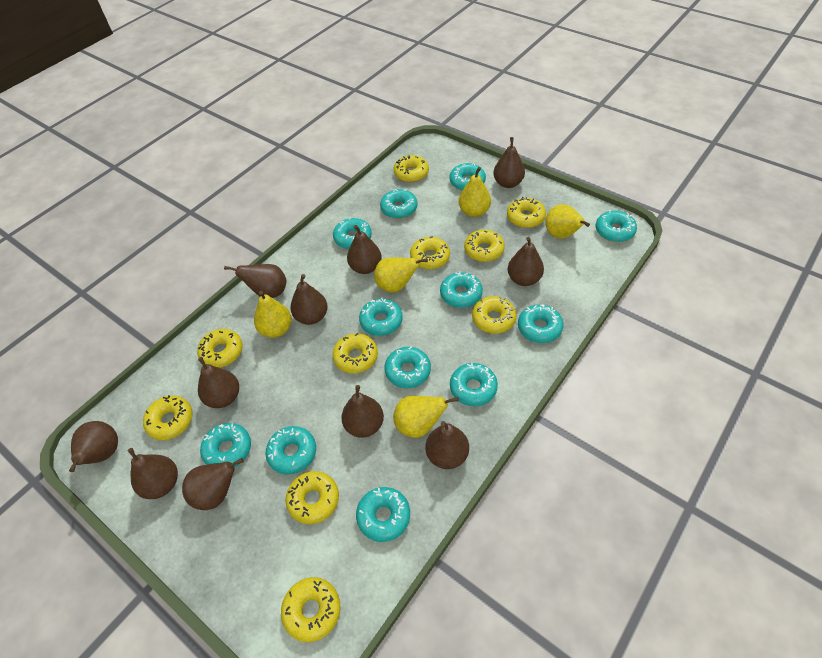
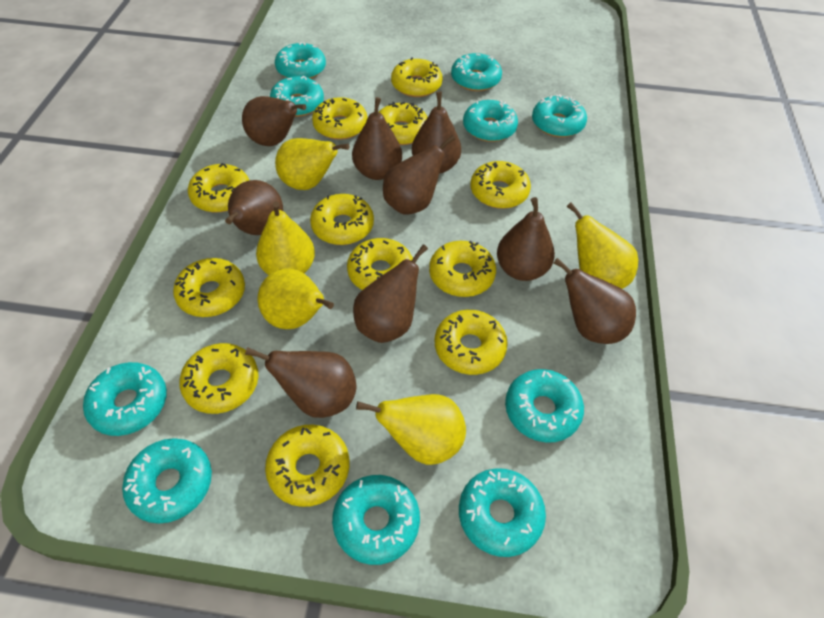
brown pear: 11 -> 9
turquoise donut: 12 -> 10
yellow donut: 10 -> 12

